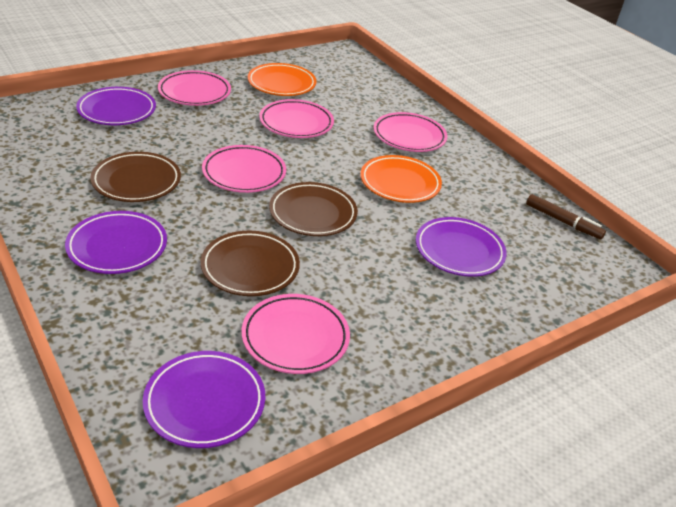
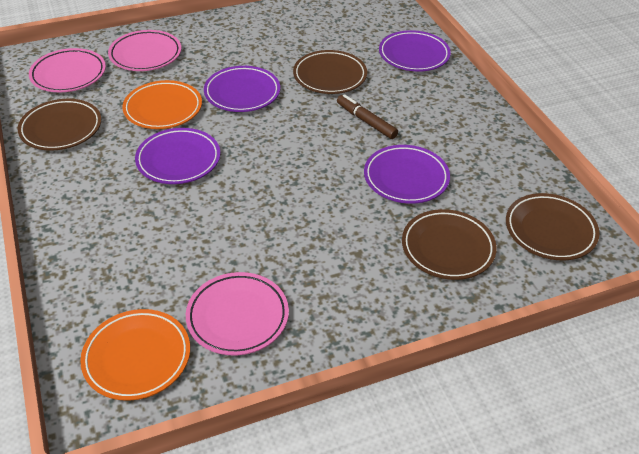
brown plate: 3 -> 4
pink plate: 5 -> 3

